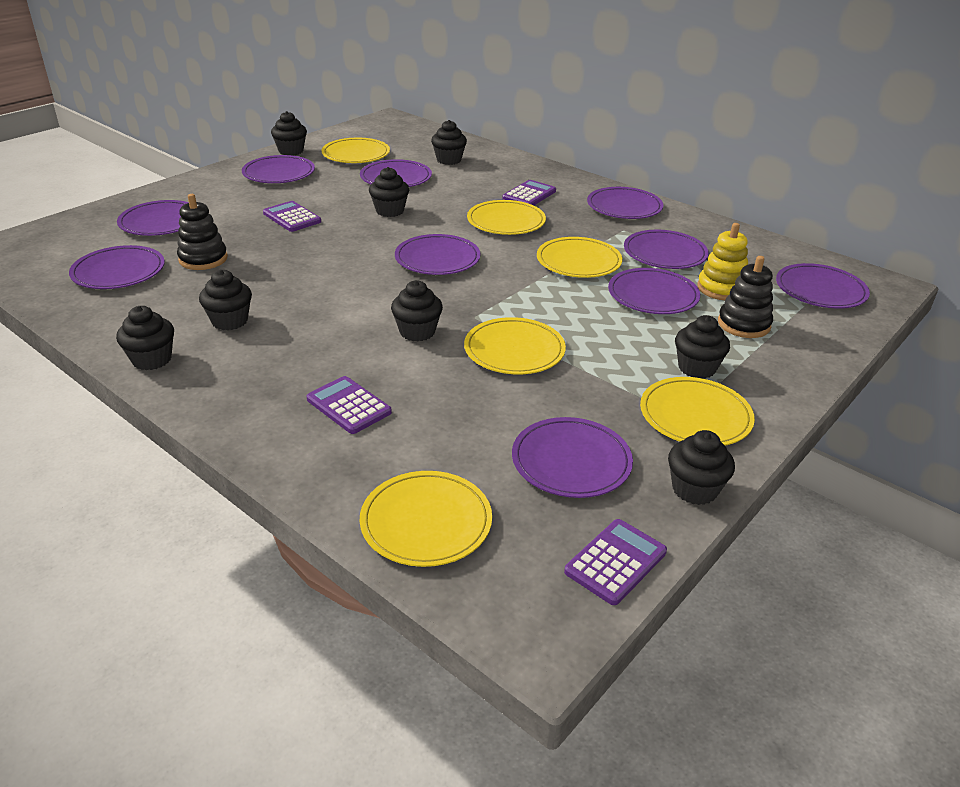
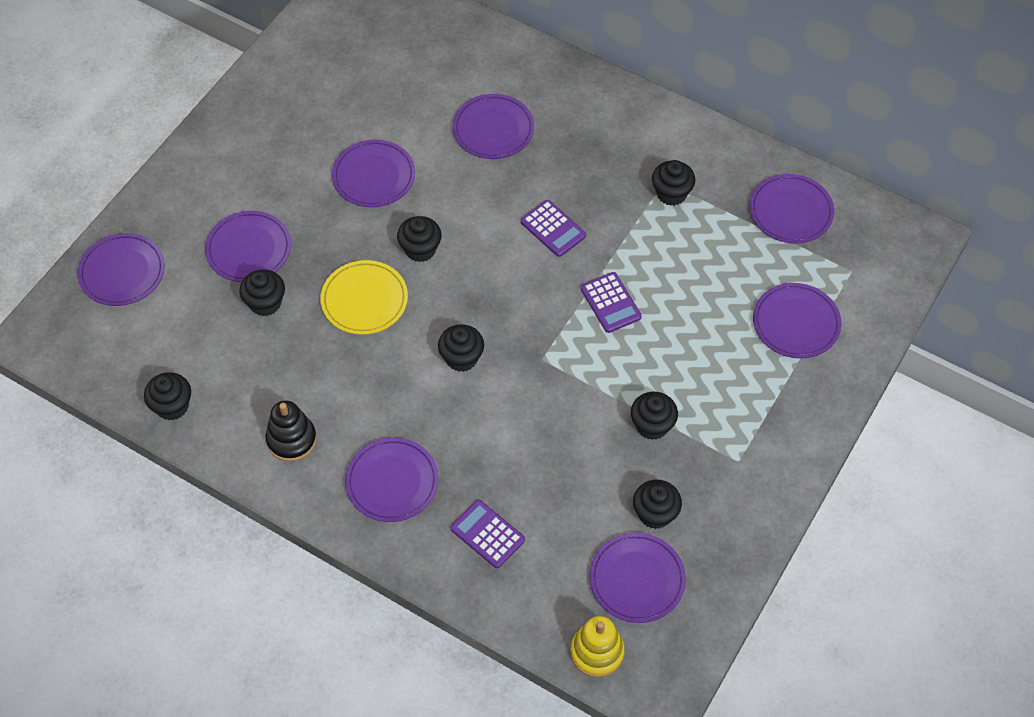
black cupcake: 8 -> 7
black stacking toy: 2 -> 1
purple calculator: 4 -> 3
purple plate: 10 -> 8
yellow plate: 6 -> 1

